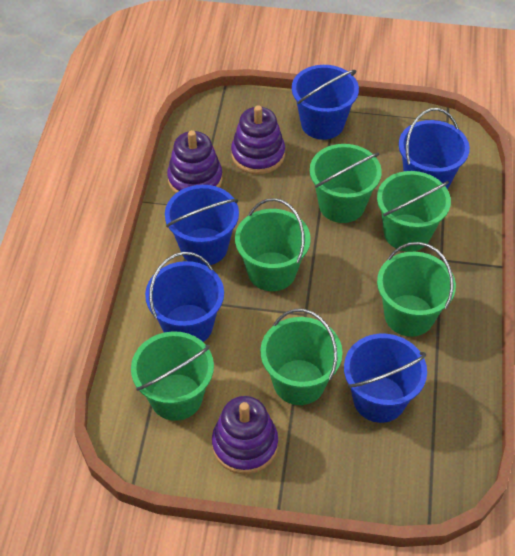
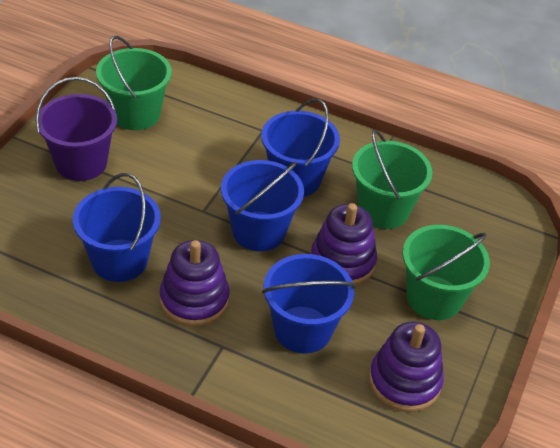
blue bucket: 5 -> 4
green bucket: 6 -> 3
purple bucket: 0 -> 1

